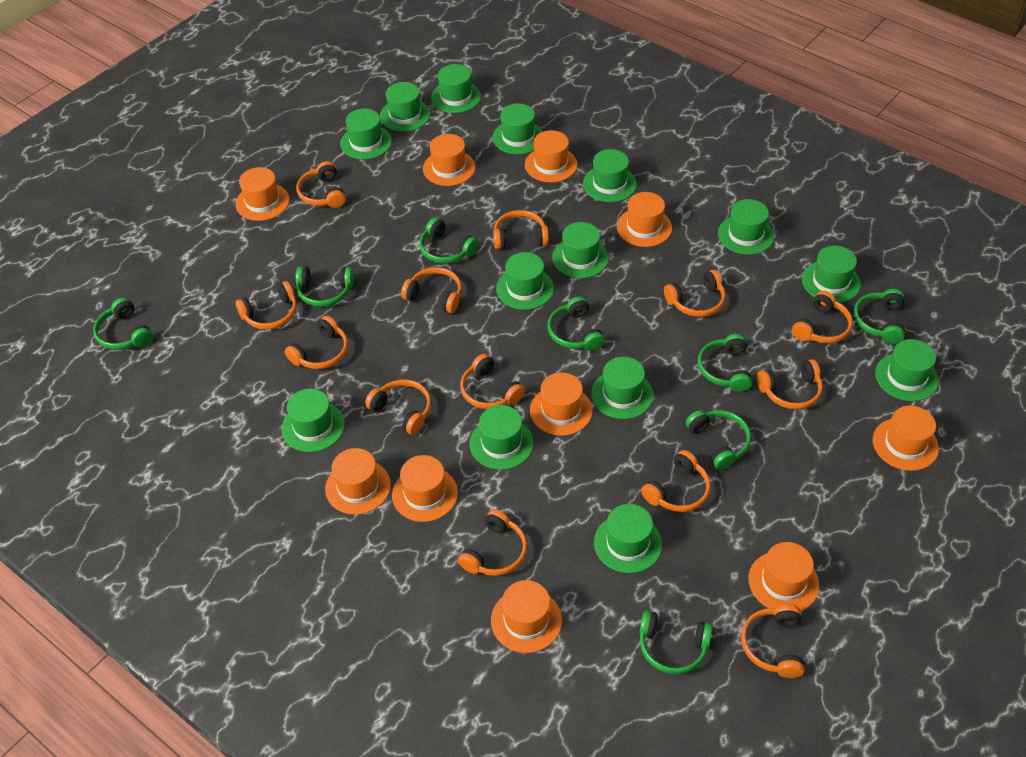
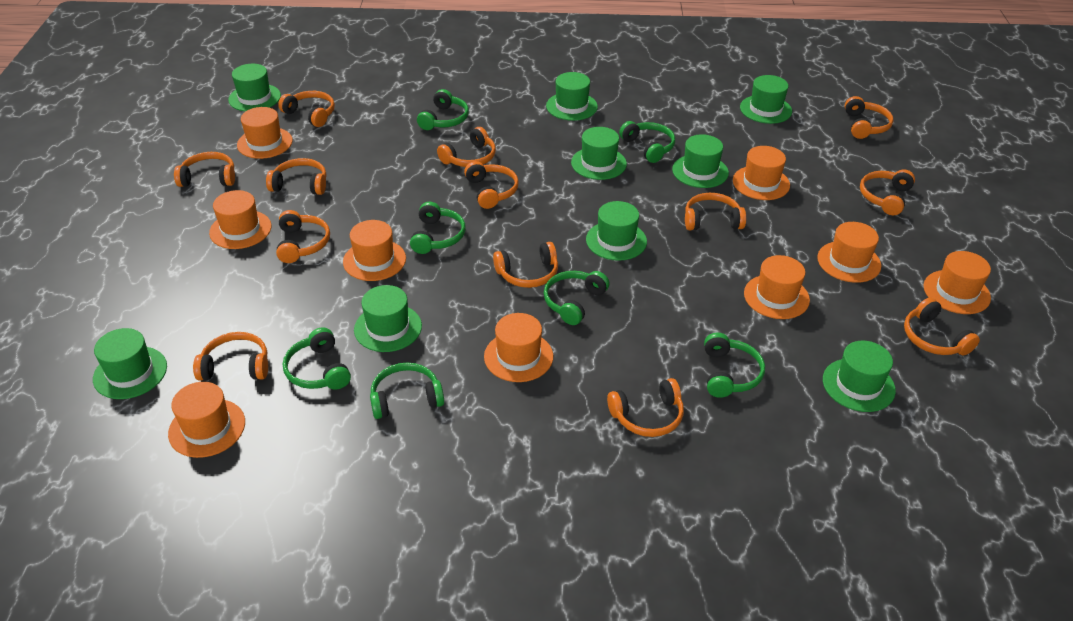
green hat: 14 -> 9
green headphones: 8 -> 7
orange hat: 10 -> 9

